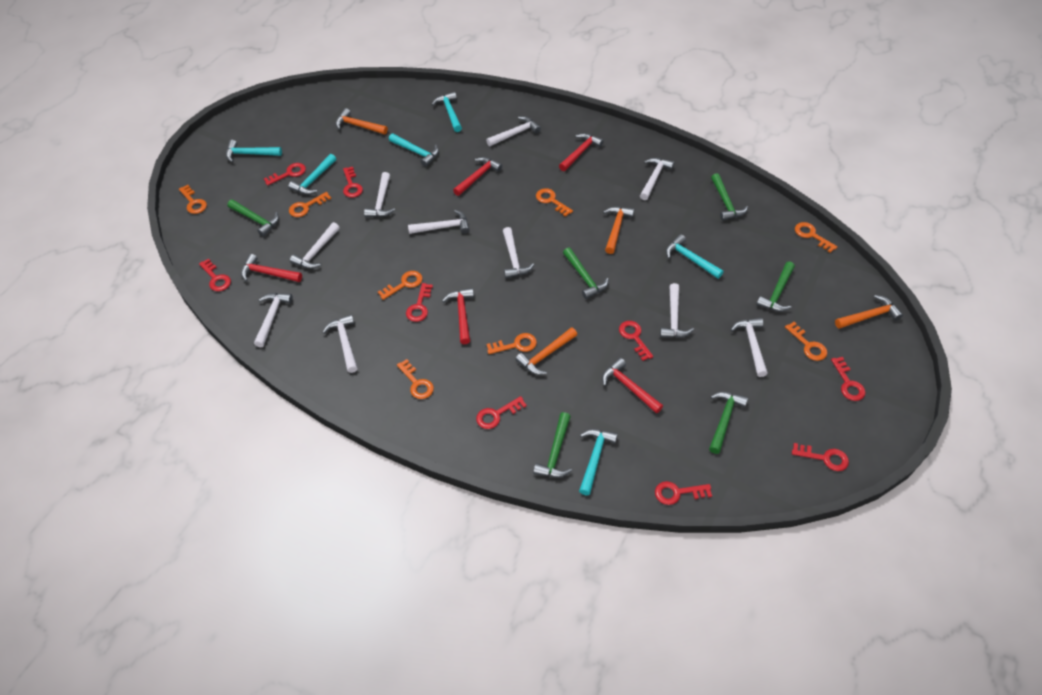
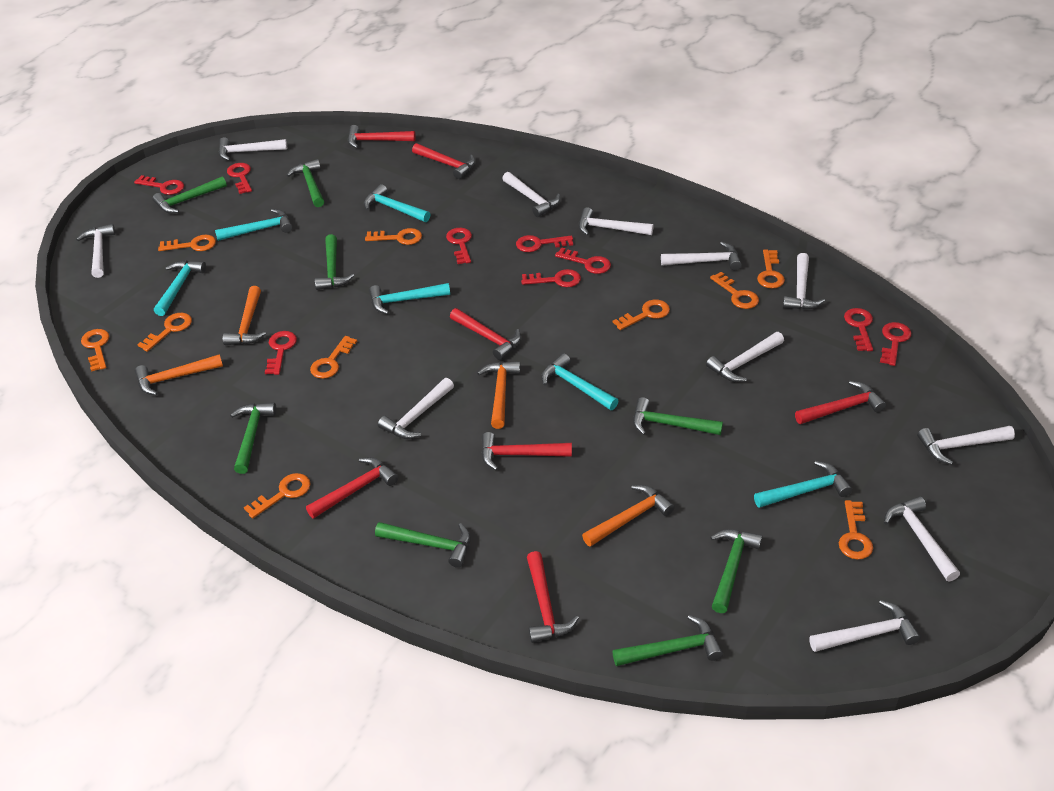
green hammer: 6 -> 8
orange key: 8 -> 10
red hammer: 5 -> 7
white hammer: 10 -> 11

